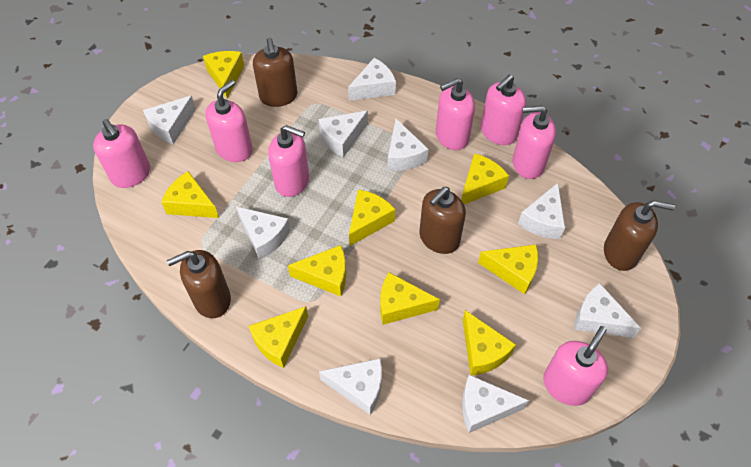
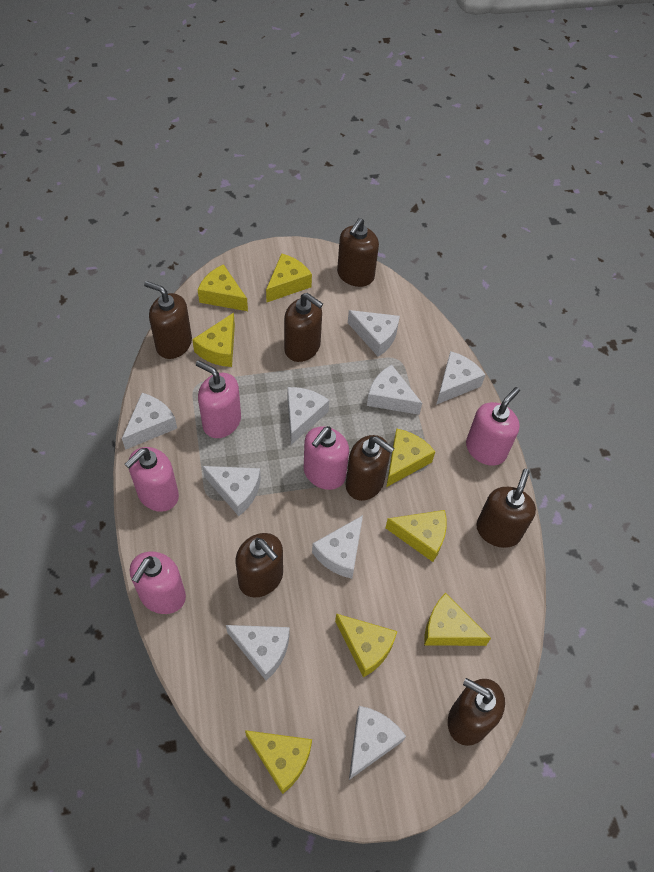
brown soap dispenser: 4 -> 7
pink soap dispenser: 7 -> 5
yellow cheese: 9 -> 8

